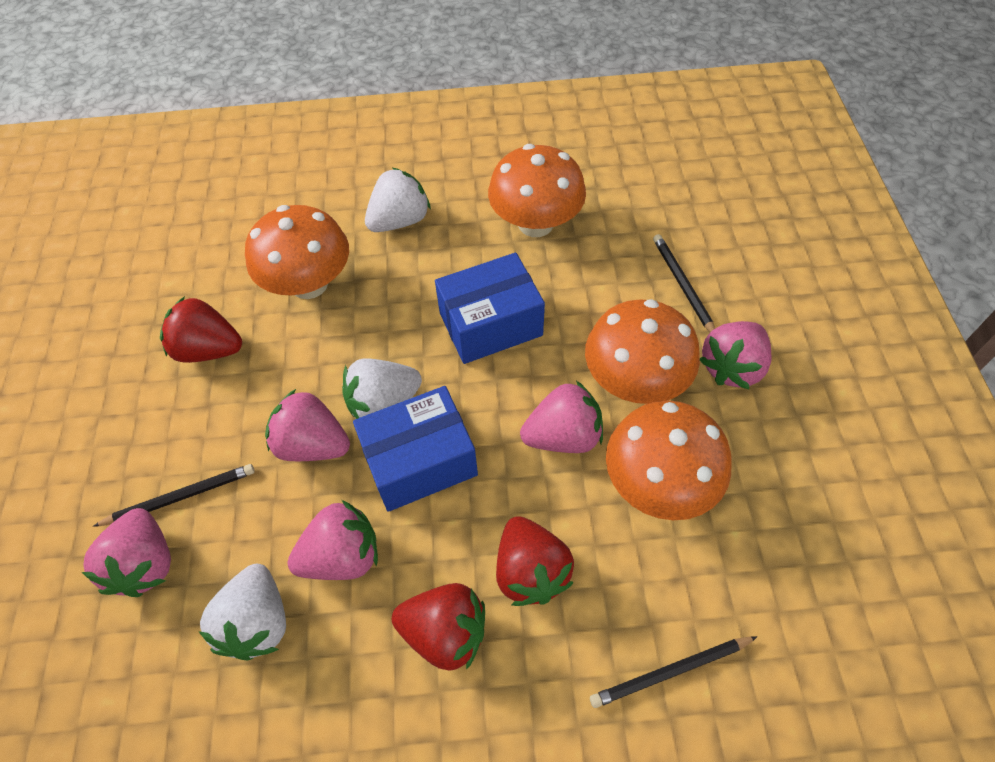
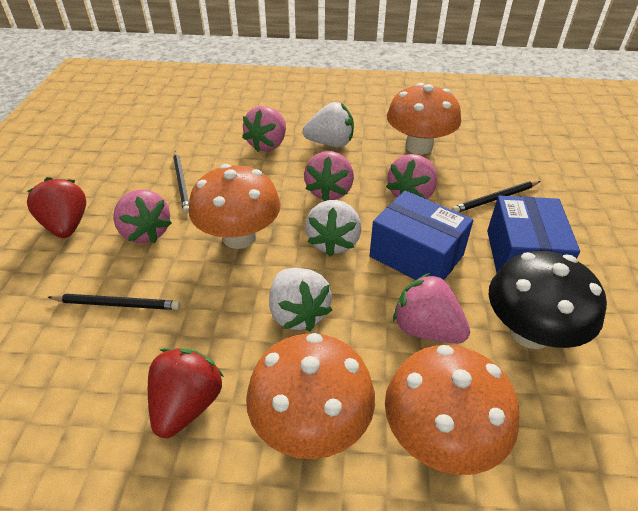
black mushroom: 0 -> 1
red strawberry: 3 -> 2

